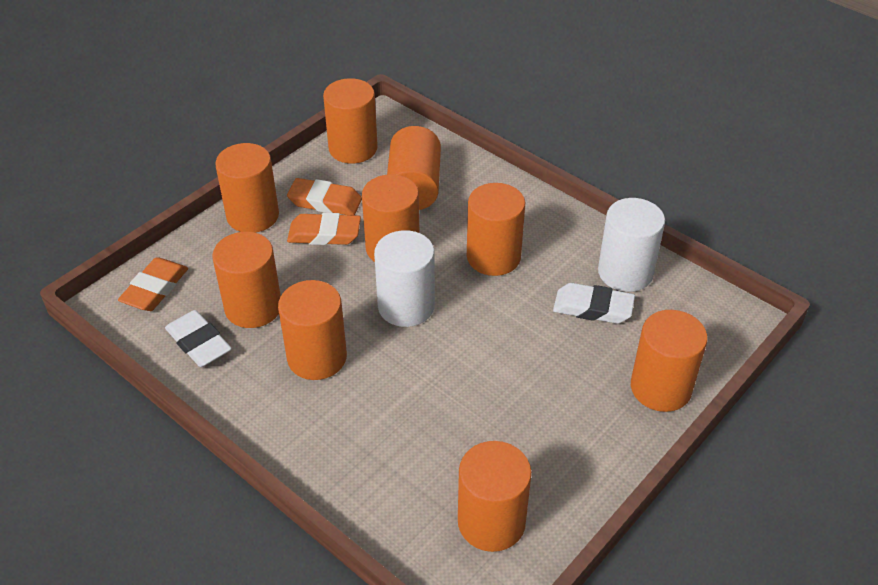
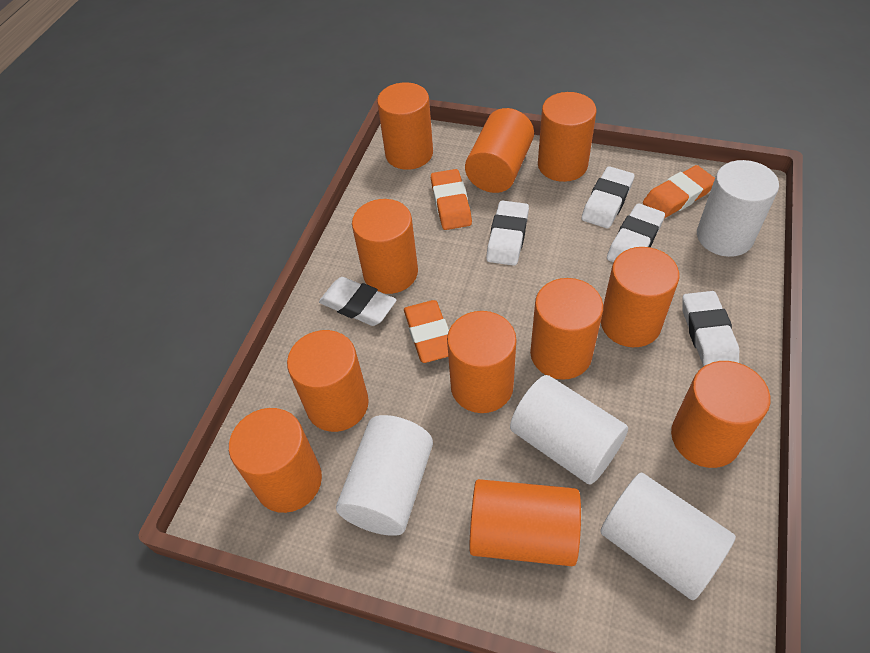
orange cylinder: 9 -> 11
white cylinder: 2 -> 4
white eraser: 2 -> 5

